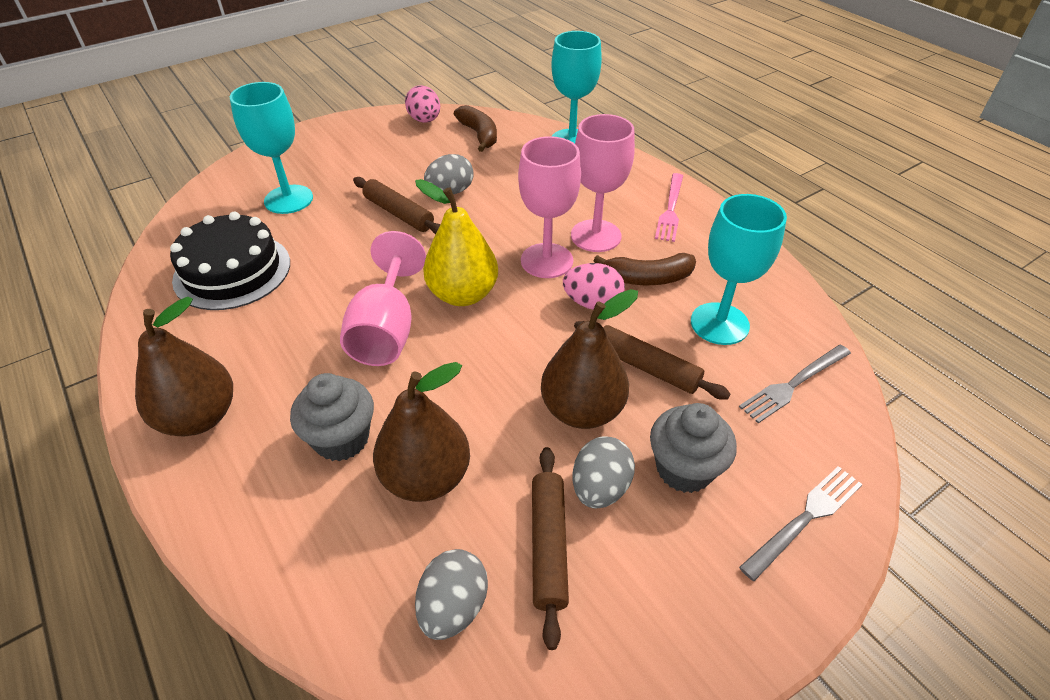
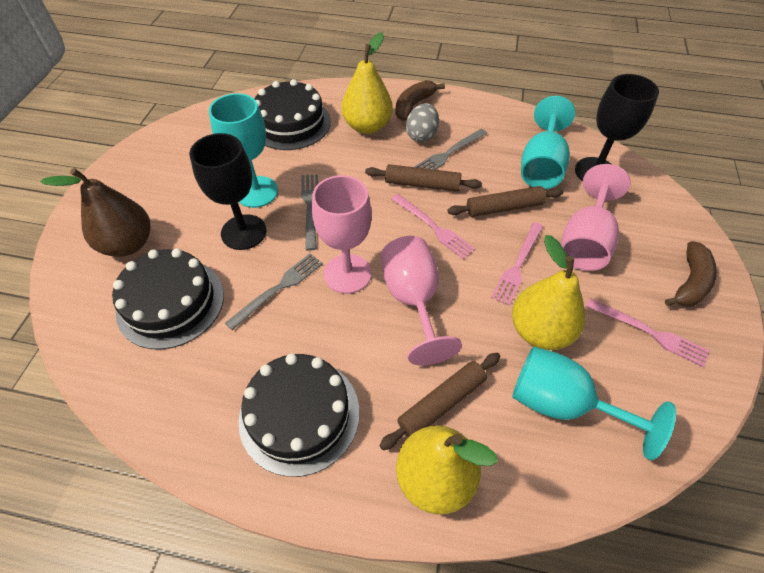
black cake: 1 -> 3
black goblet: 0 -> 2
brown pear: 3 -> 1
grey cupcake: 2 -> 0
grey egg: 3 -> 1
grey fork: 2 -> 3
pink egg: 2 -> 0
pink fork: 1 -> 3
yellow pear: 1 -> 3

